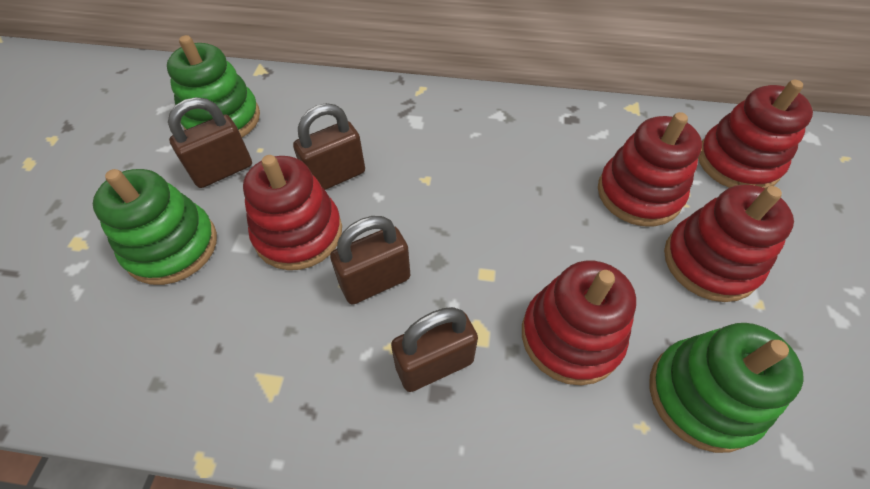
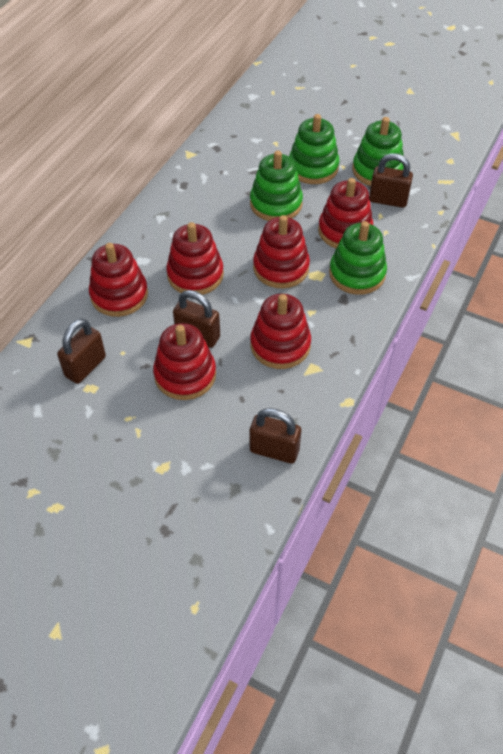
green stacking toy: 3 -> 4
red stacking toy: 5 -> 6

